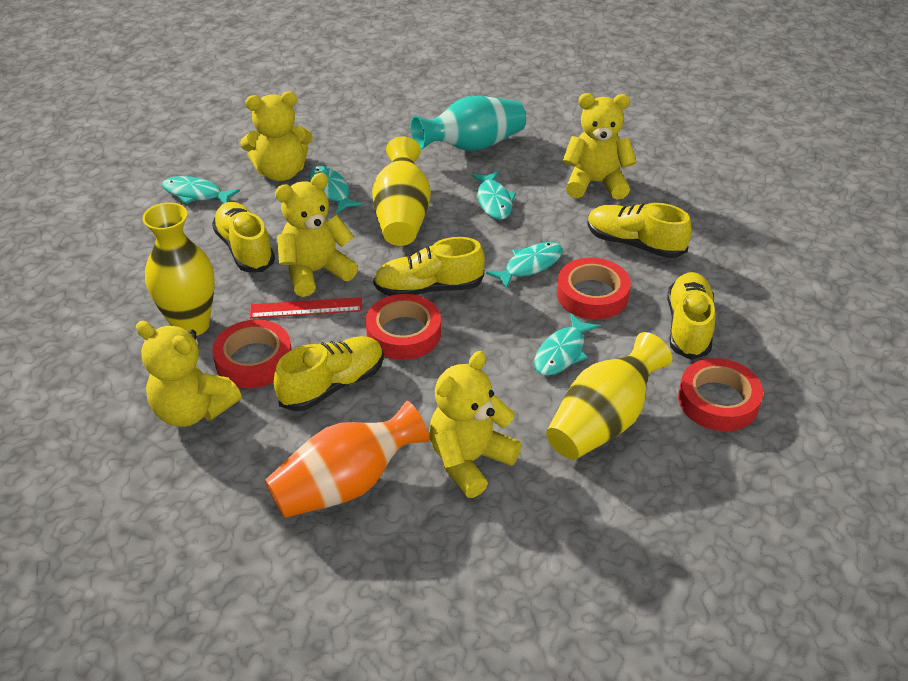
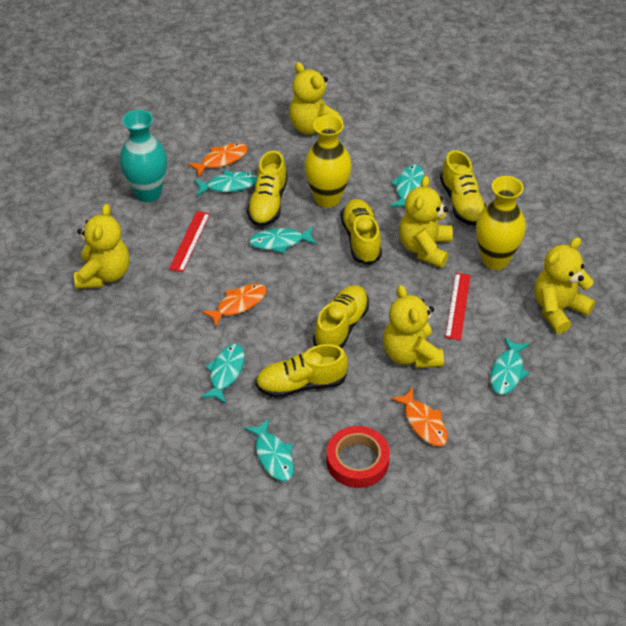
orange fish: 0 -> 3
orange vase: 1 -> 0
red ruler: 1 -> 2
red tape: 4 -> 1
turquoise fish: 5 -> 6
yellow vase: 3 -> 2

